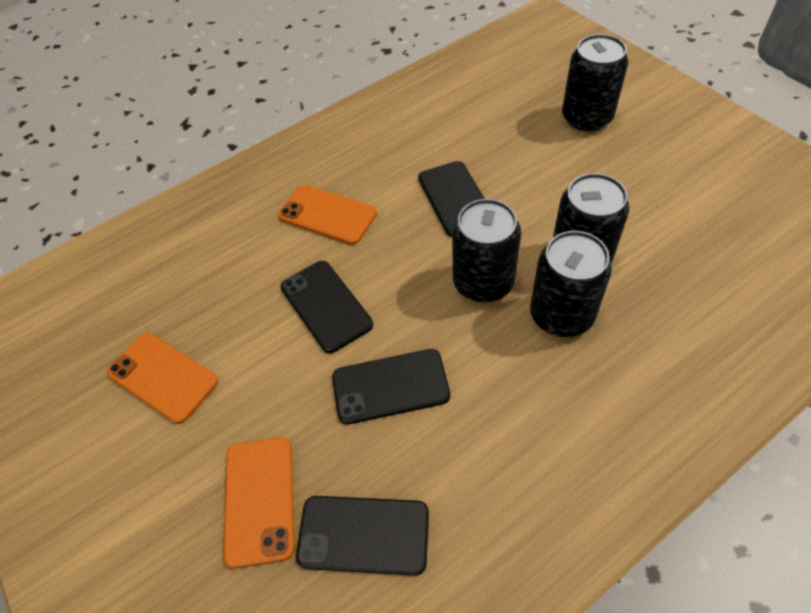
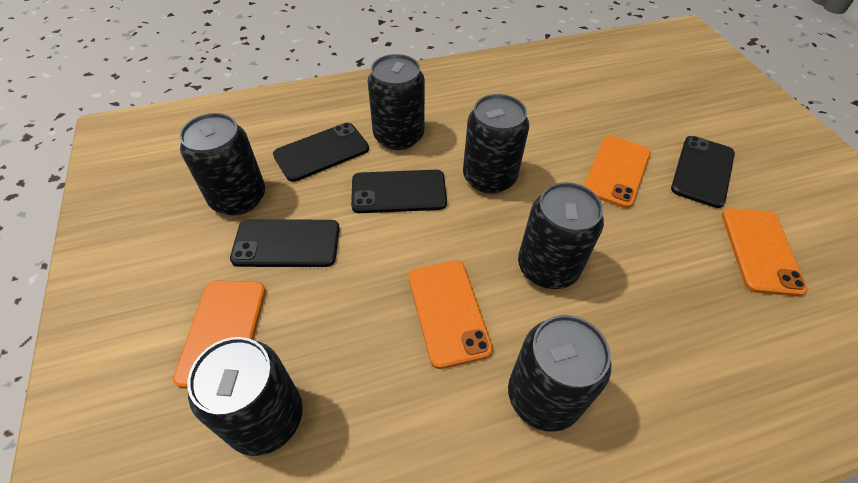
black can: 4 -> 6
orange phone: 3 -> 4

